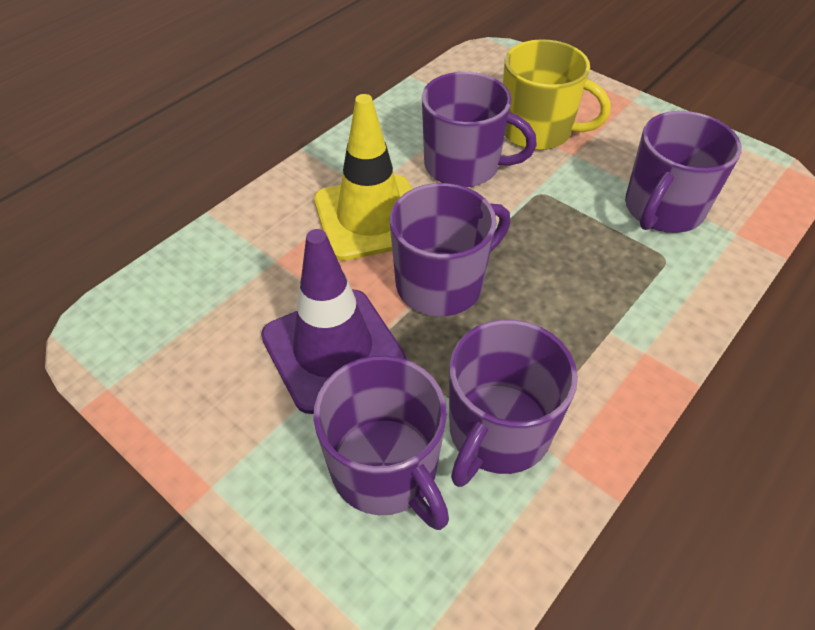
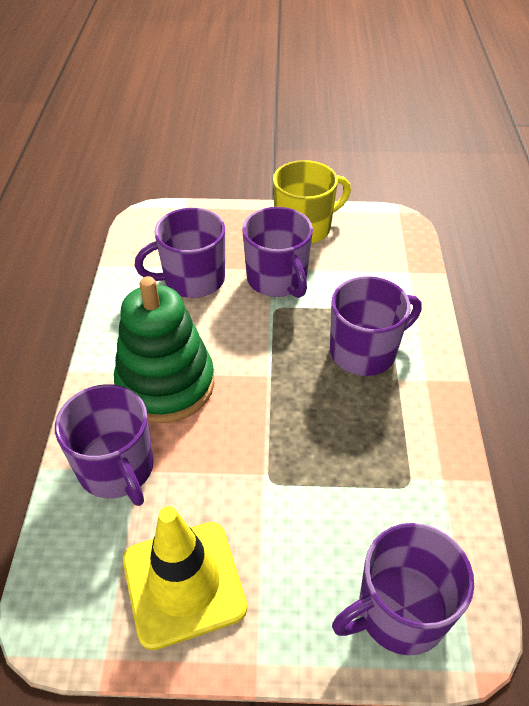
green stacking toy: 0 -> 1
purple traffic cone: 1 -> 0

